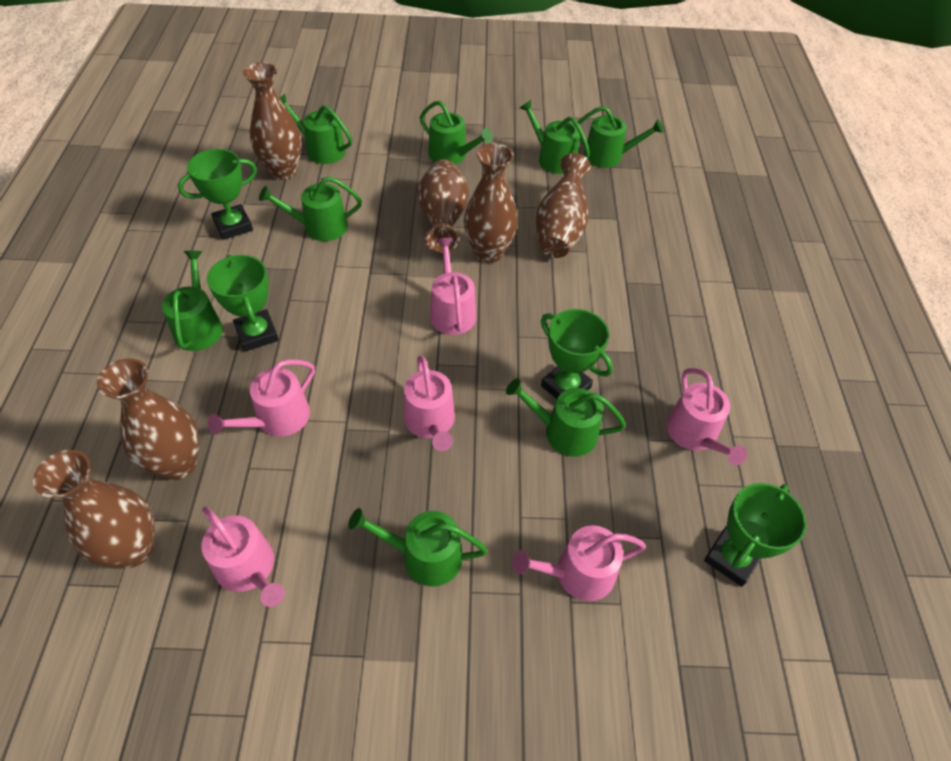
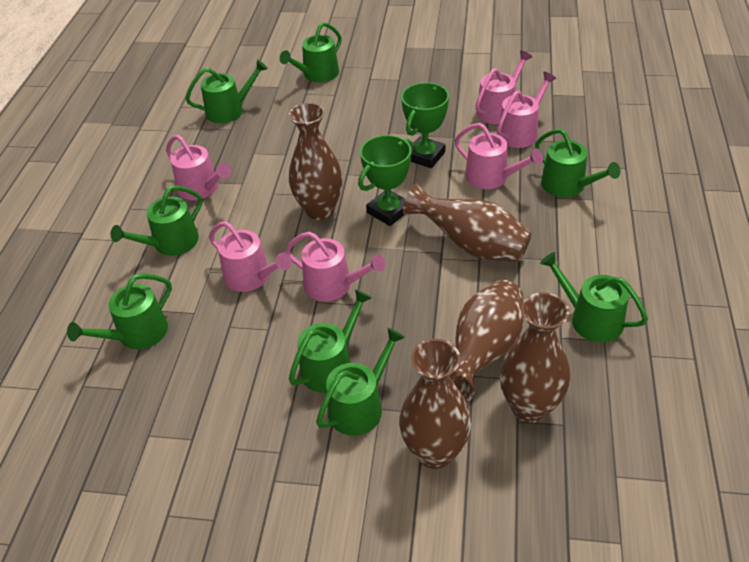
brown vase: 6 -> 5
green trophy: 4 -> 2

